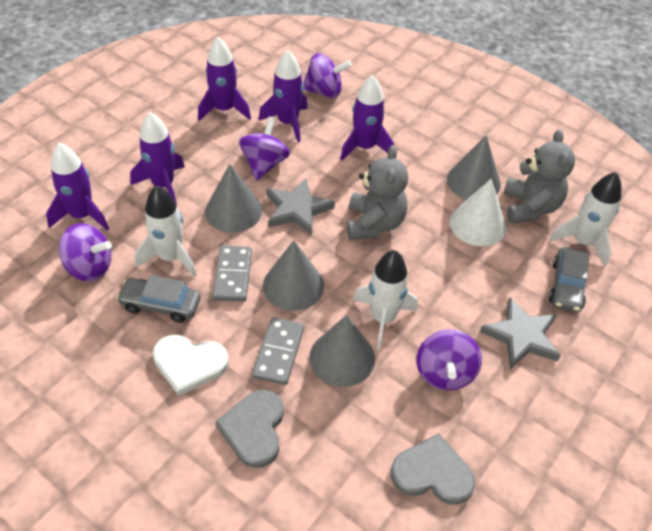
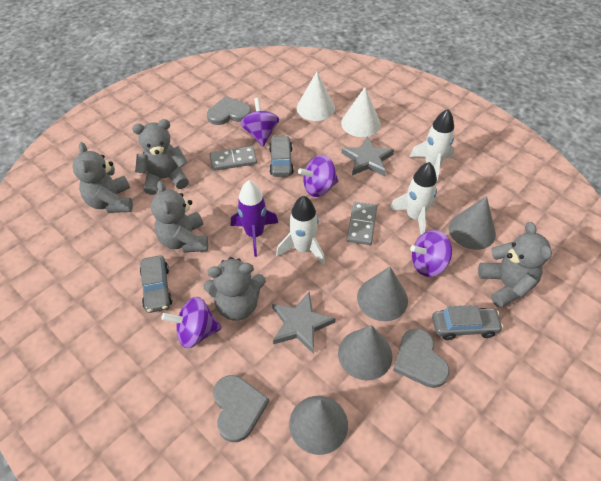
grey car: 2 -> 3
grey heart: 2 -> 3
grey teddy bear: 2 -> 5
purple rocket: 5 -> 1
white cone: 1 -> 2
white heart: 1 -> 0

